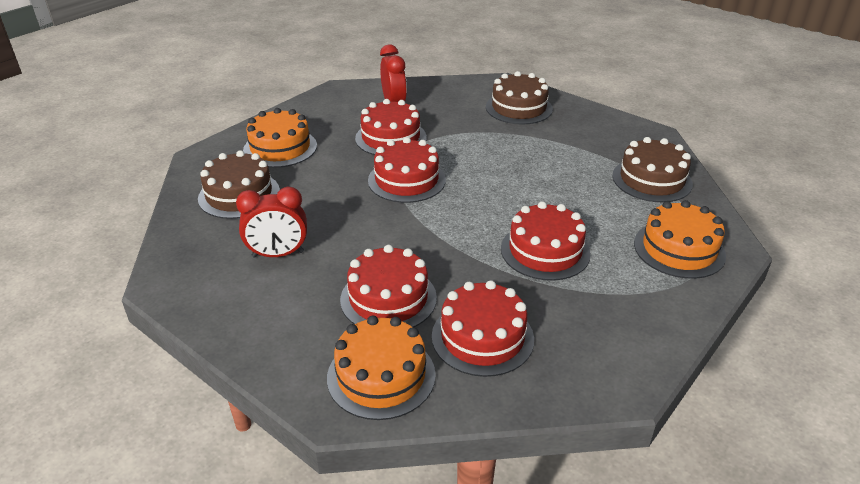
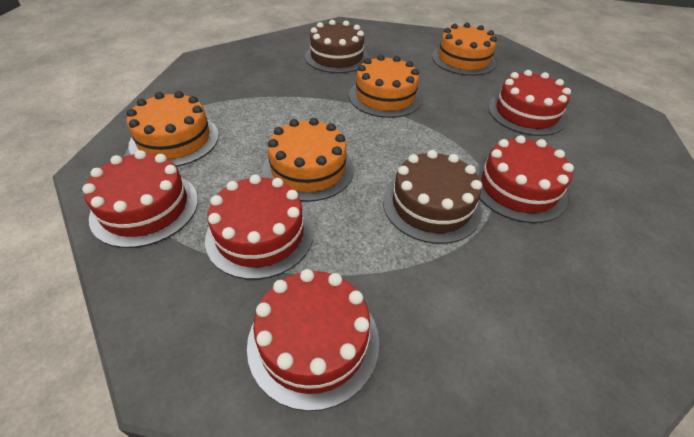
brown cake: 3 -> 2
orange cake: 3 -> 4
red clock: 2 -> 0

